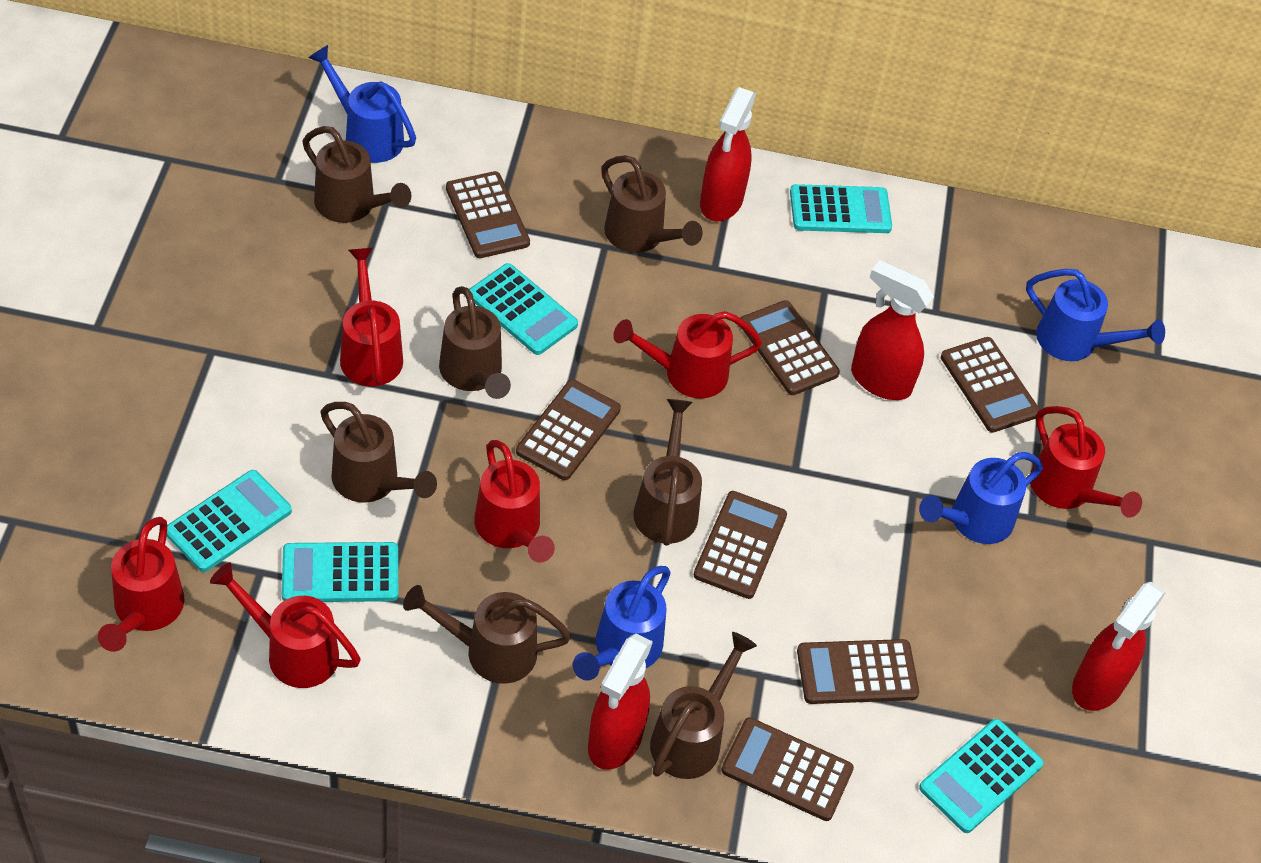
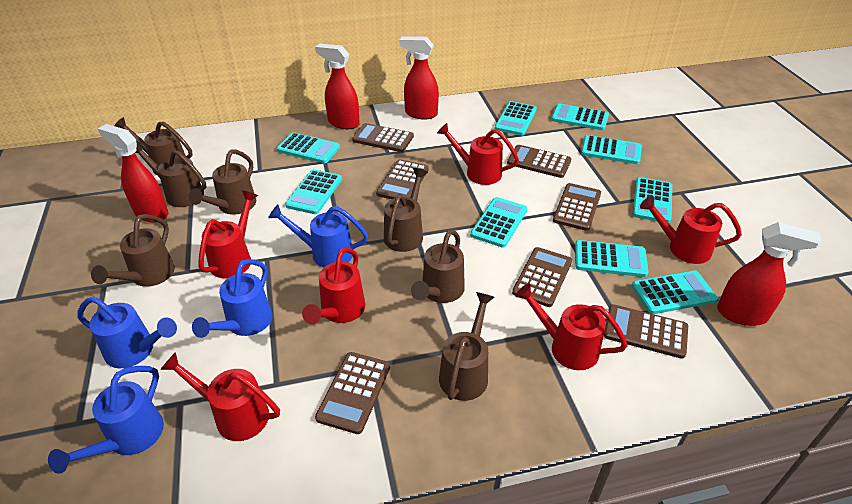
turquoise calculator: 5 -> 9

